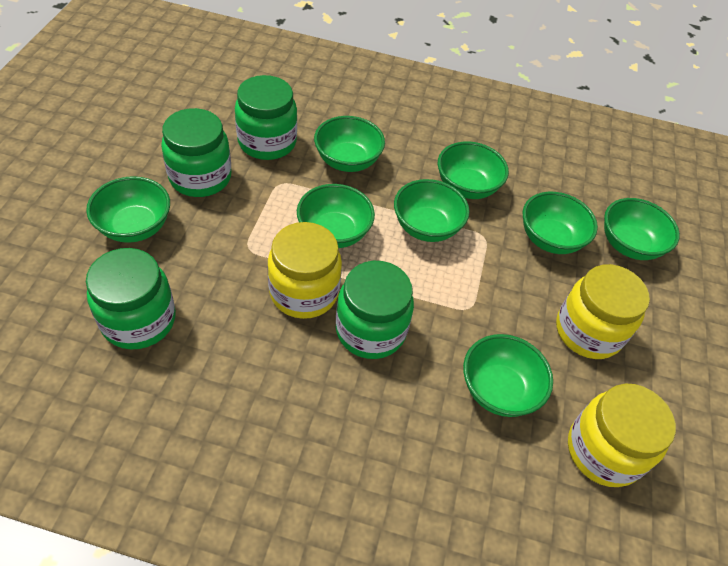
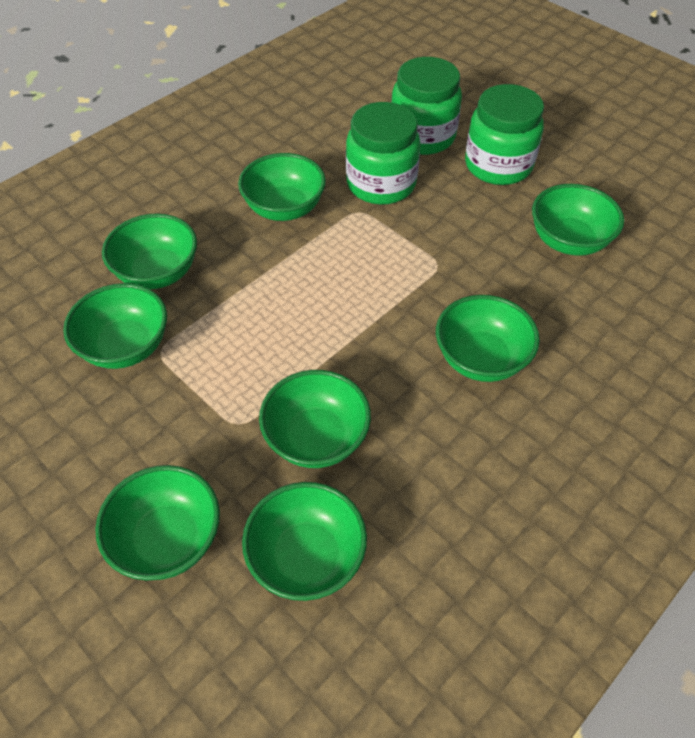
green jar: 4 -> 3
yellow jar: 3 -> 0

